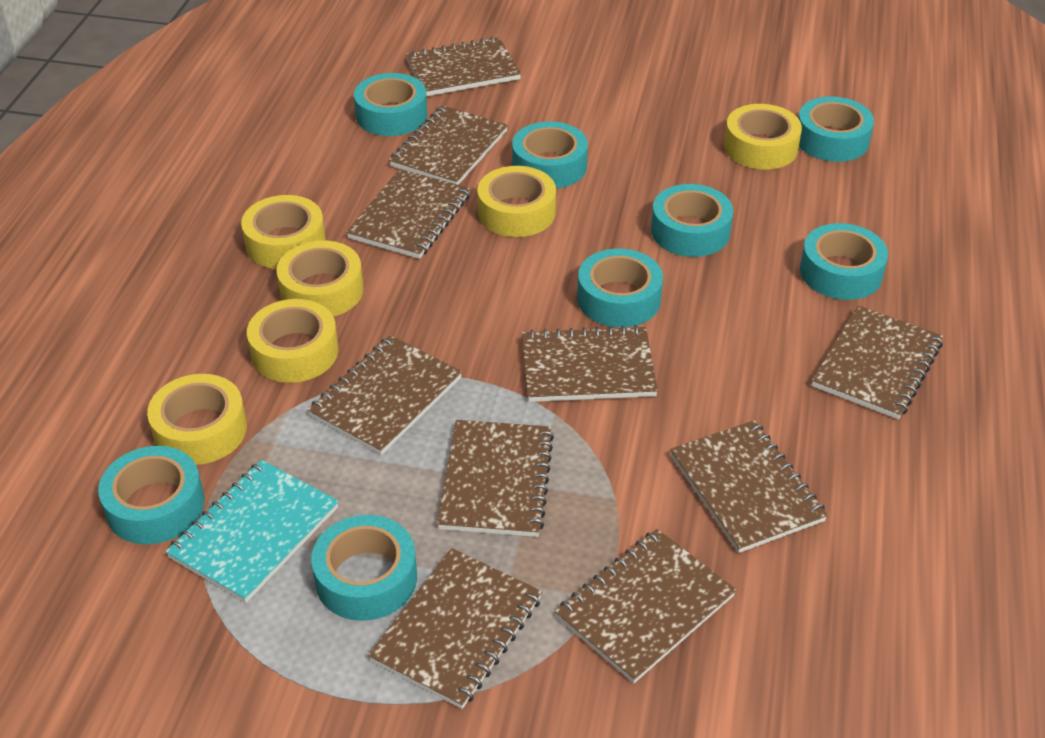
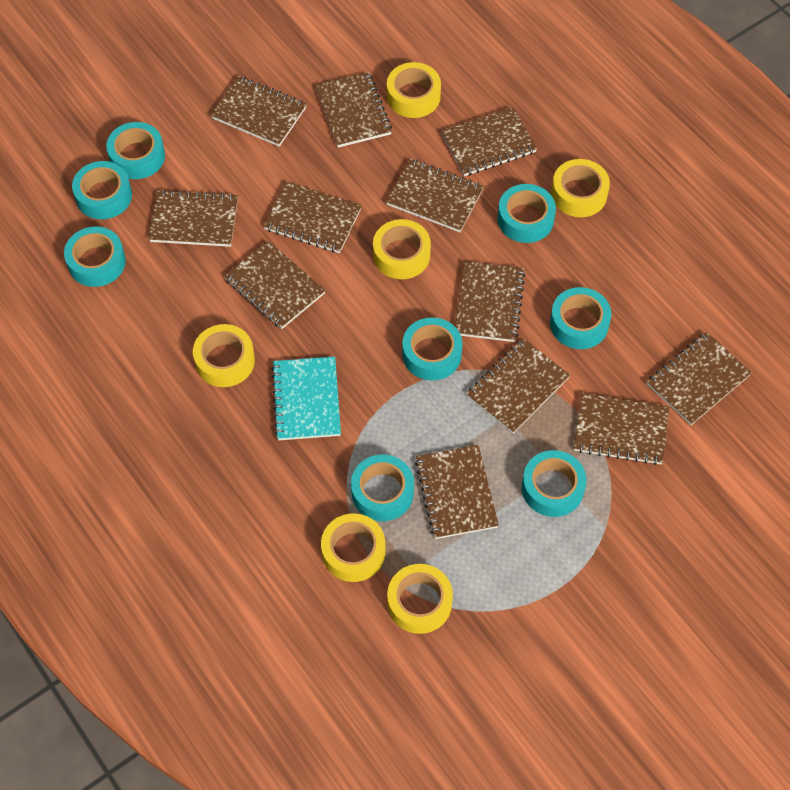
brown notebook: 10 -> 12

